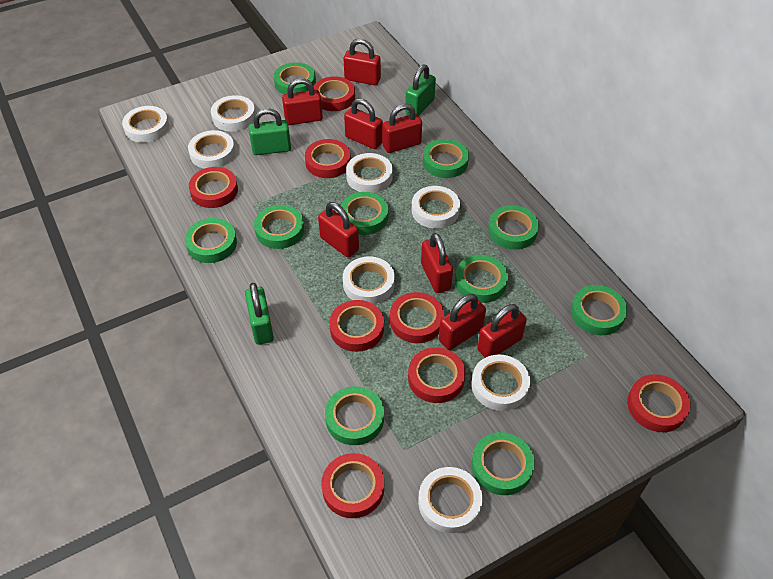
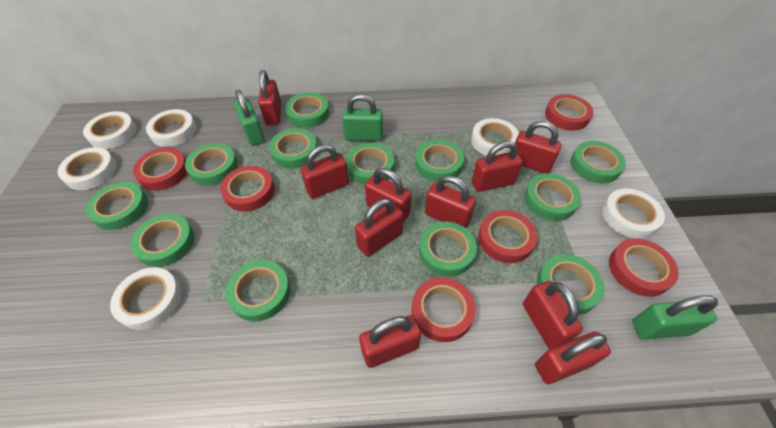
green tape: 10 -> 12
red padlock: 8 -> 10
red tape: 8 -> 6
white tape: 8 -> 6

